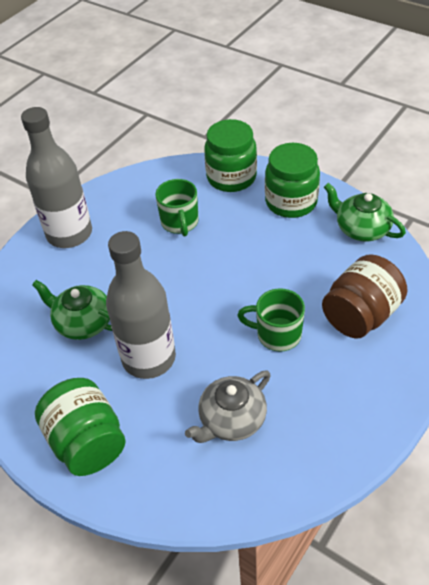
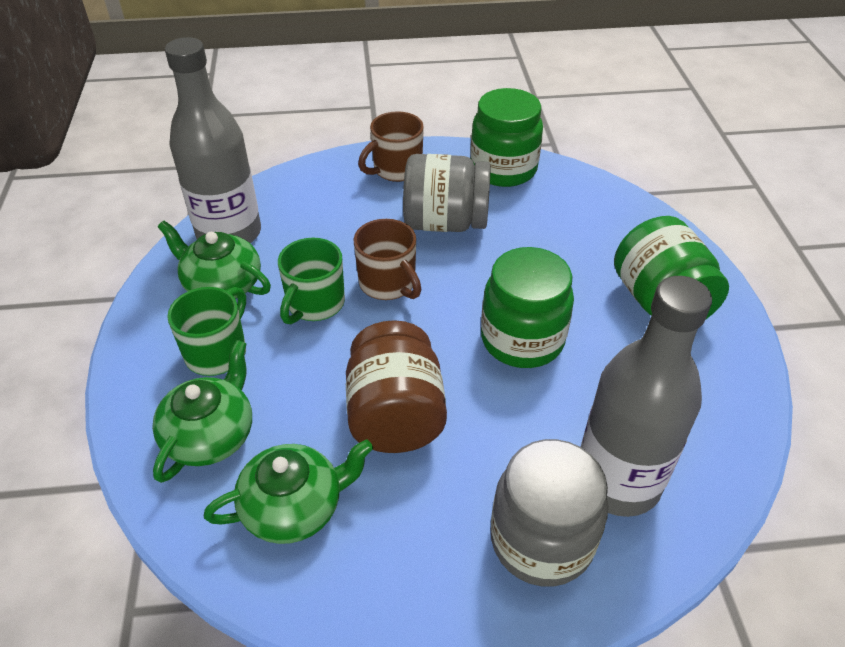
brown mug: 0 -> 2
green teapot: 2 -> 3
grey jar: 0 -> 2
grey teapot: 1 -> 0

